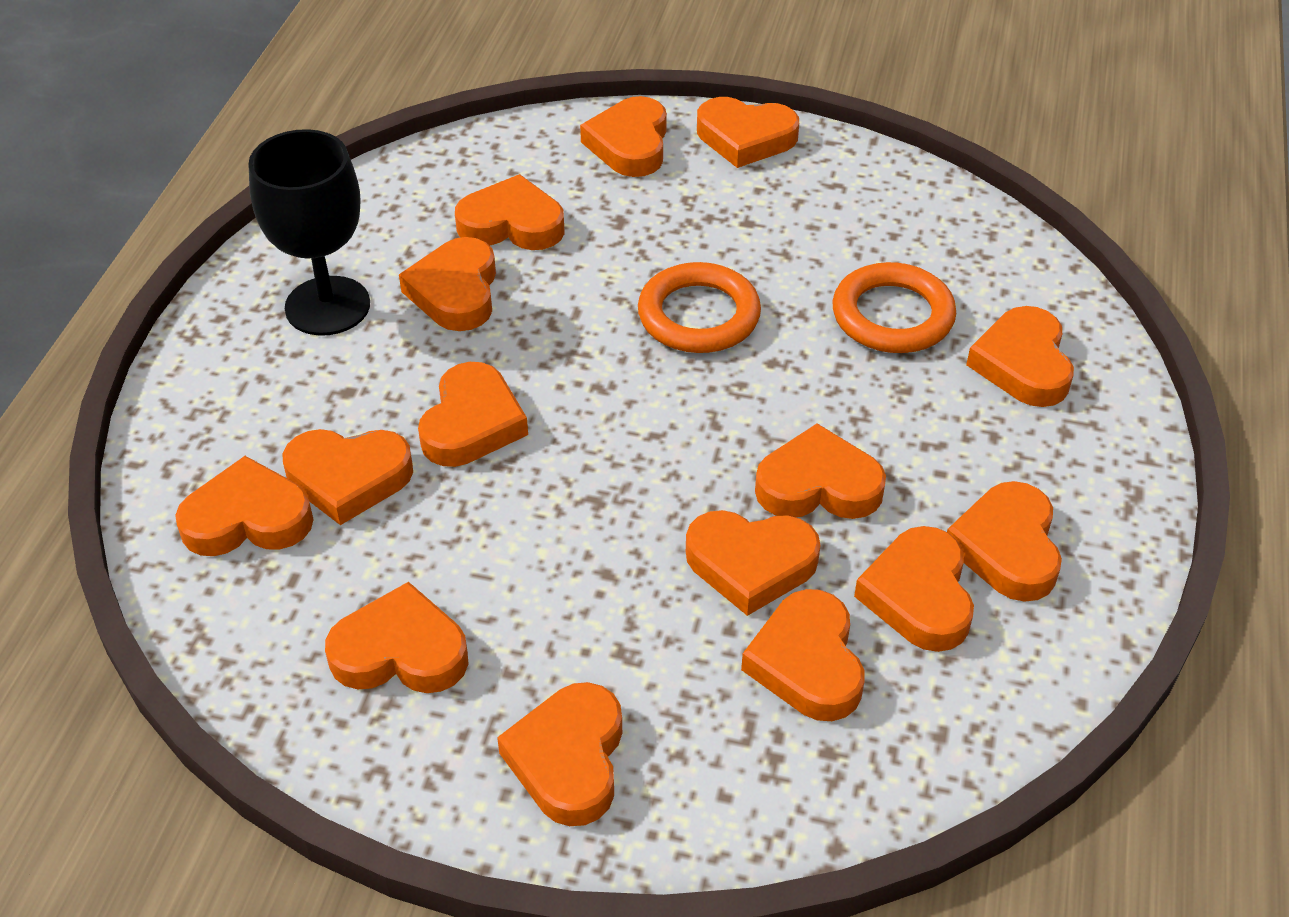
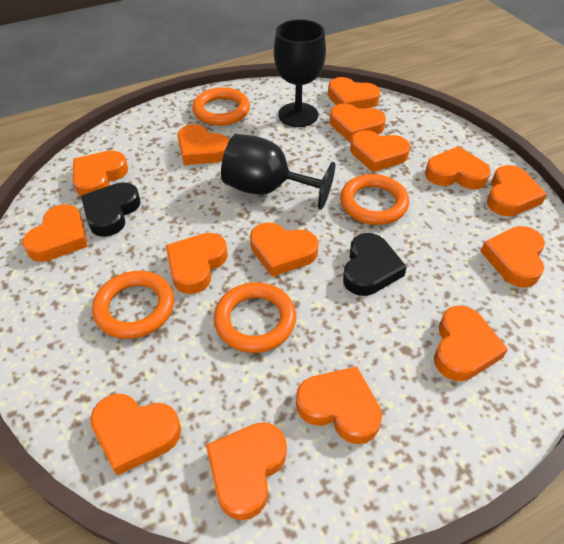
black goblet: 1 -> 2
black heart: 0 -> 2
orange ring: 2 -> 4

